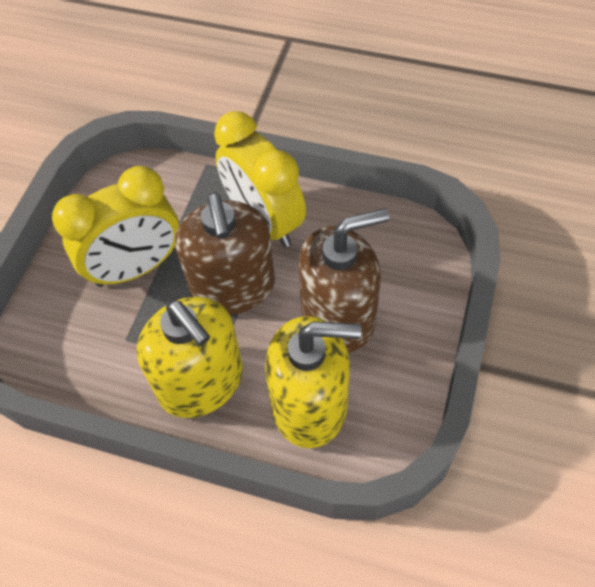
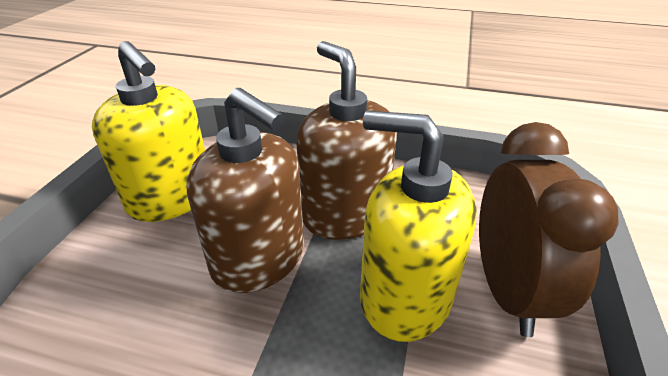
brown clock: 0 -> 1
yellow clock: 2 -> 0

